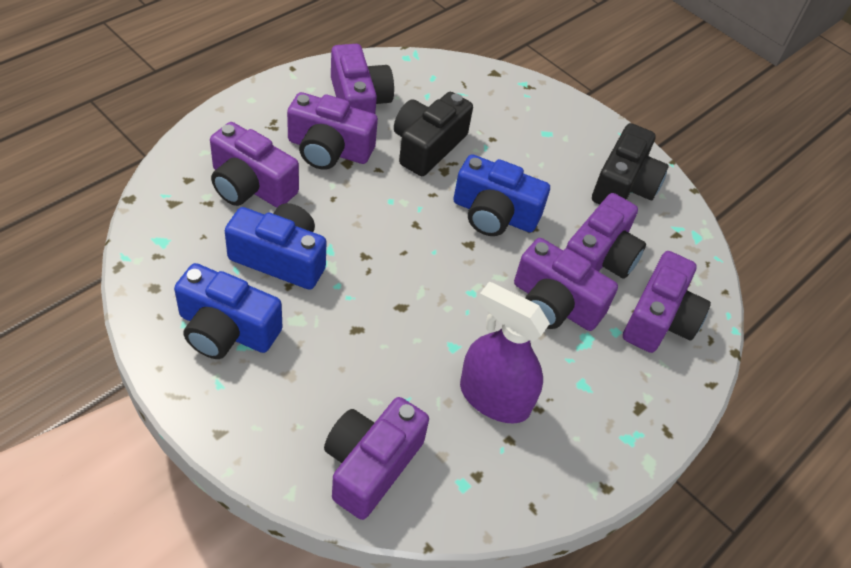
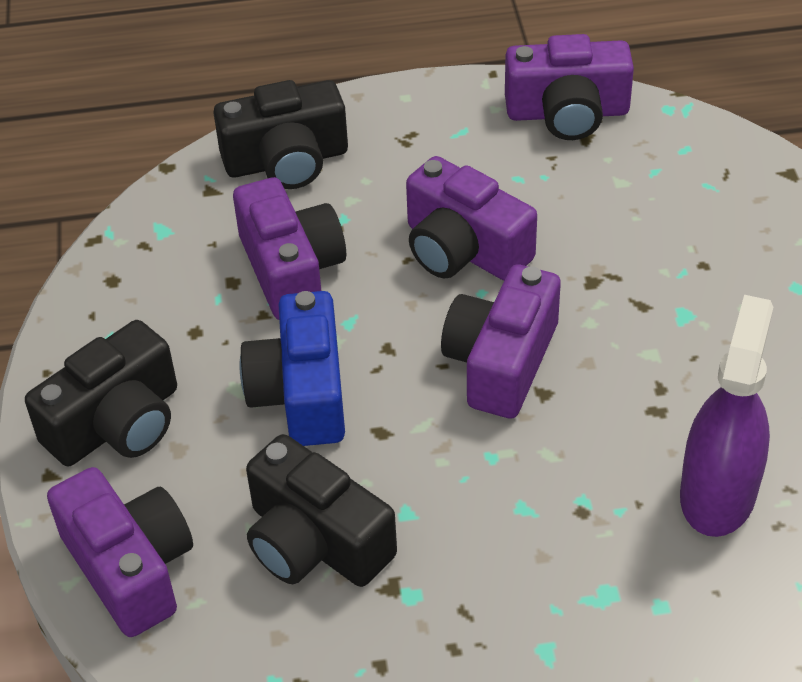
black camera: 2 -> 3
blue camera: 3 -> 1
purple camera: 7 -> 5

